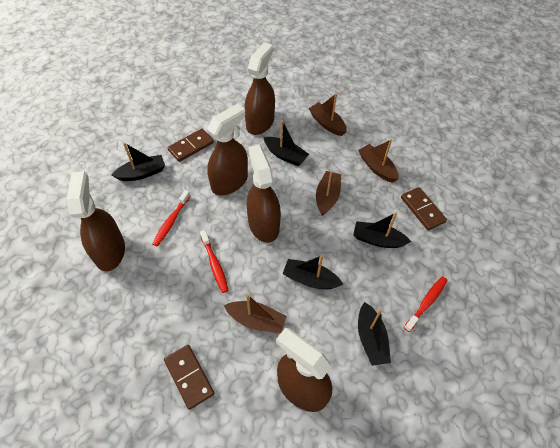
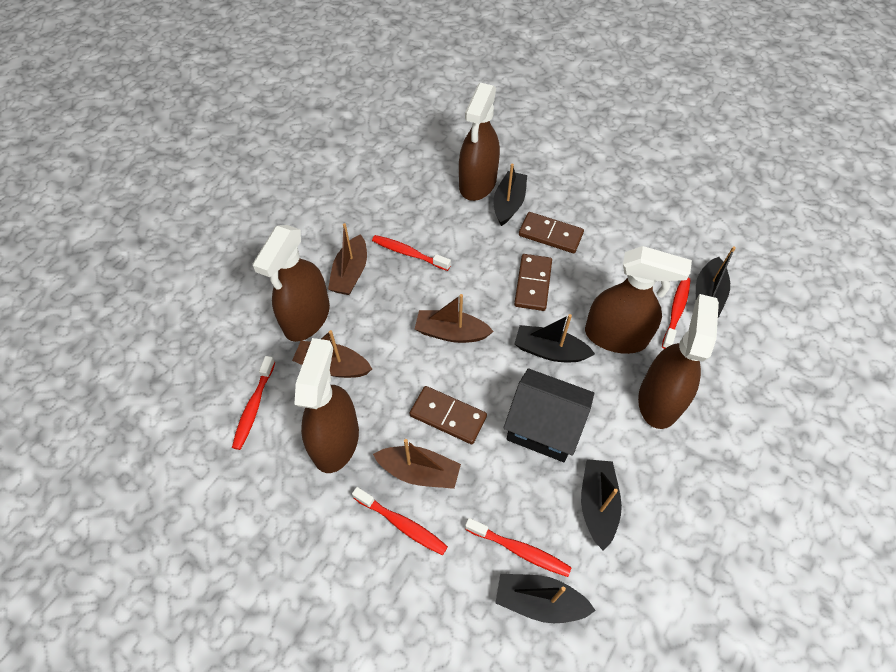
black house: 0 -> 1
red toothbrush: 3 -> 5

